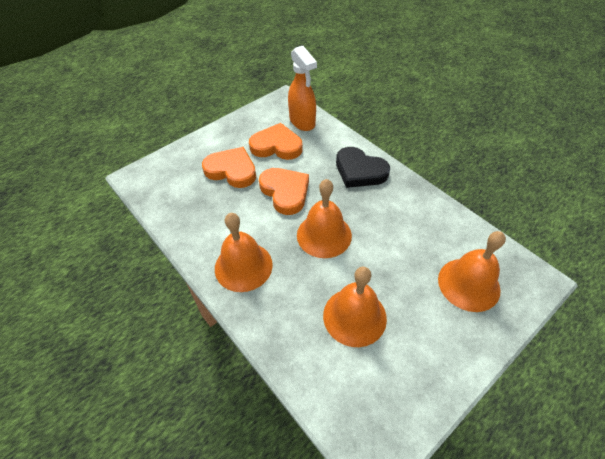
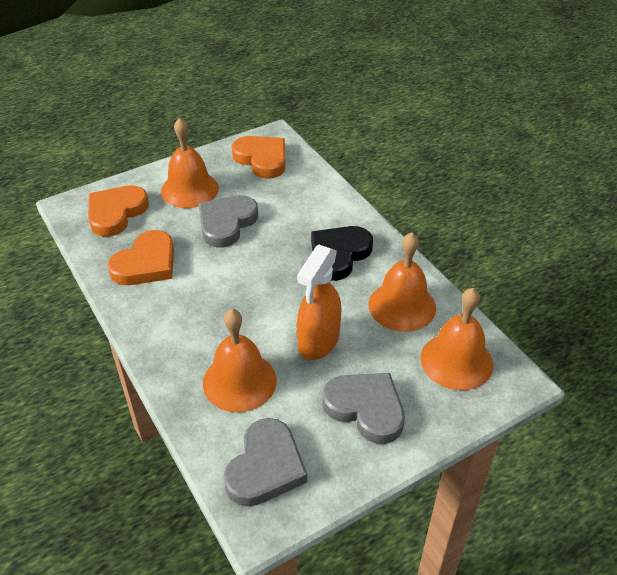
grey heart: 0 -> 3

